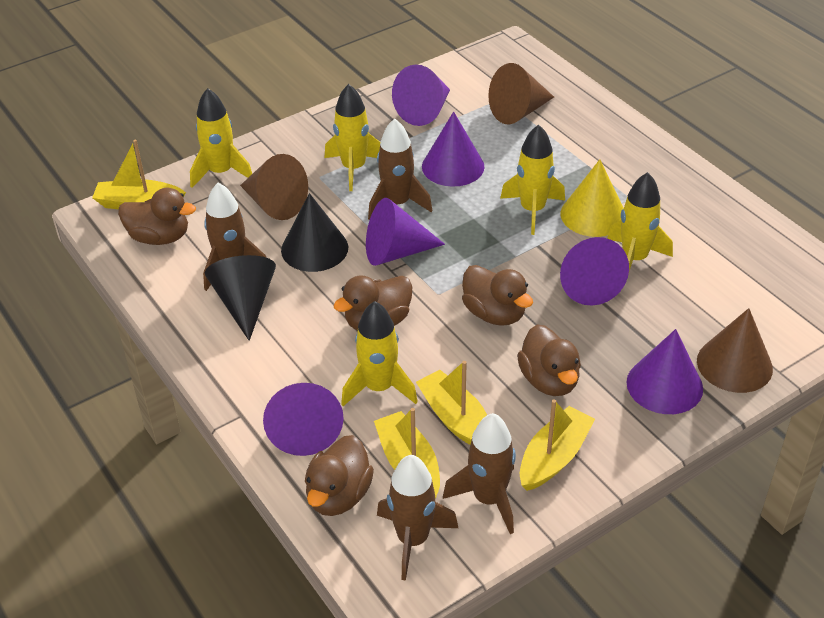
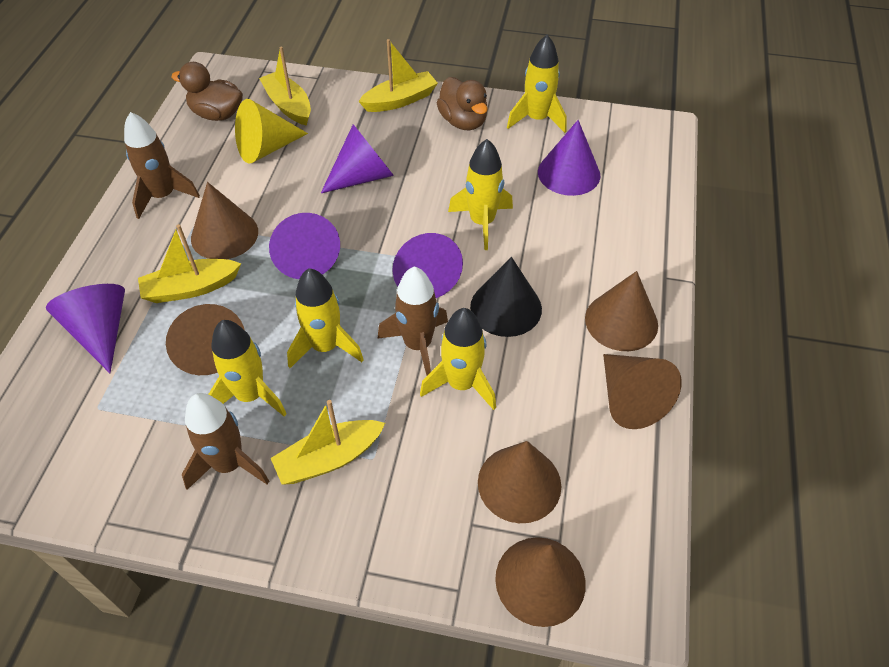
black cone: 2 -> 1
brown cone: 3 -> 6
brown duck: 5 -> 2
brown rocket: 4 -> 3
purple cone: 6 -> 5

